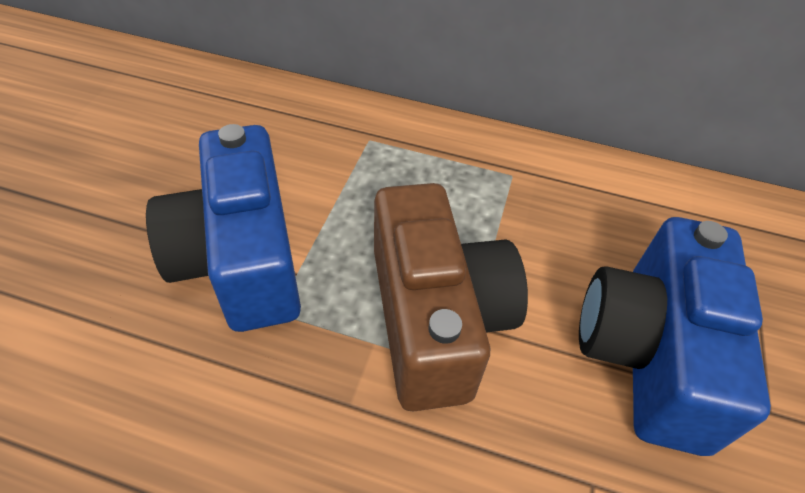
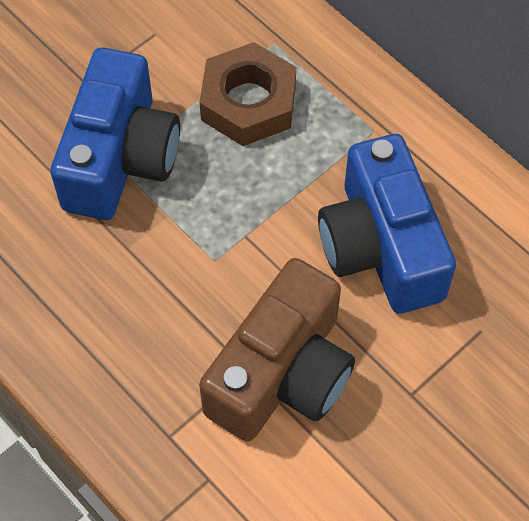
brown nut: 0 -> 1

